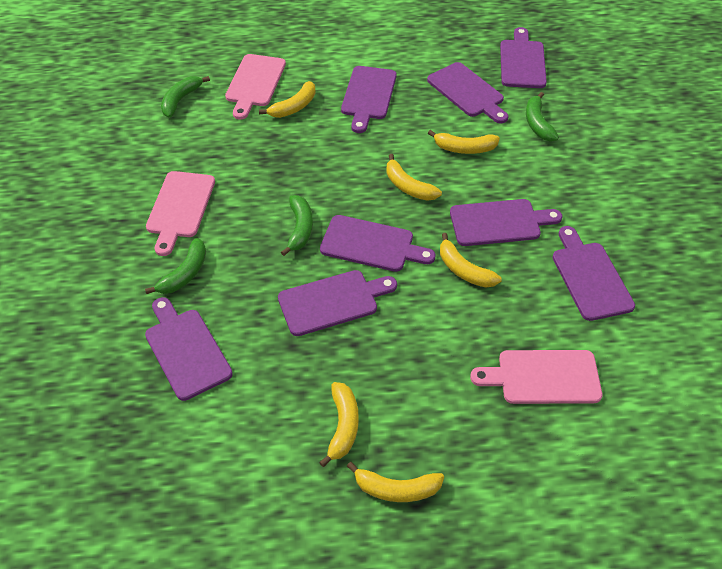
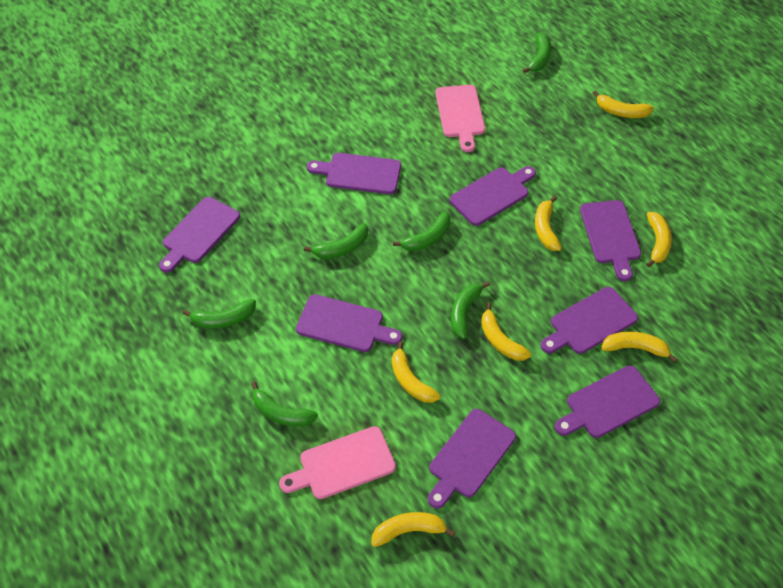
green banana: 4 -> 6
pink cutting board: 3 -> 2
yellow banana: 6 -> 7

